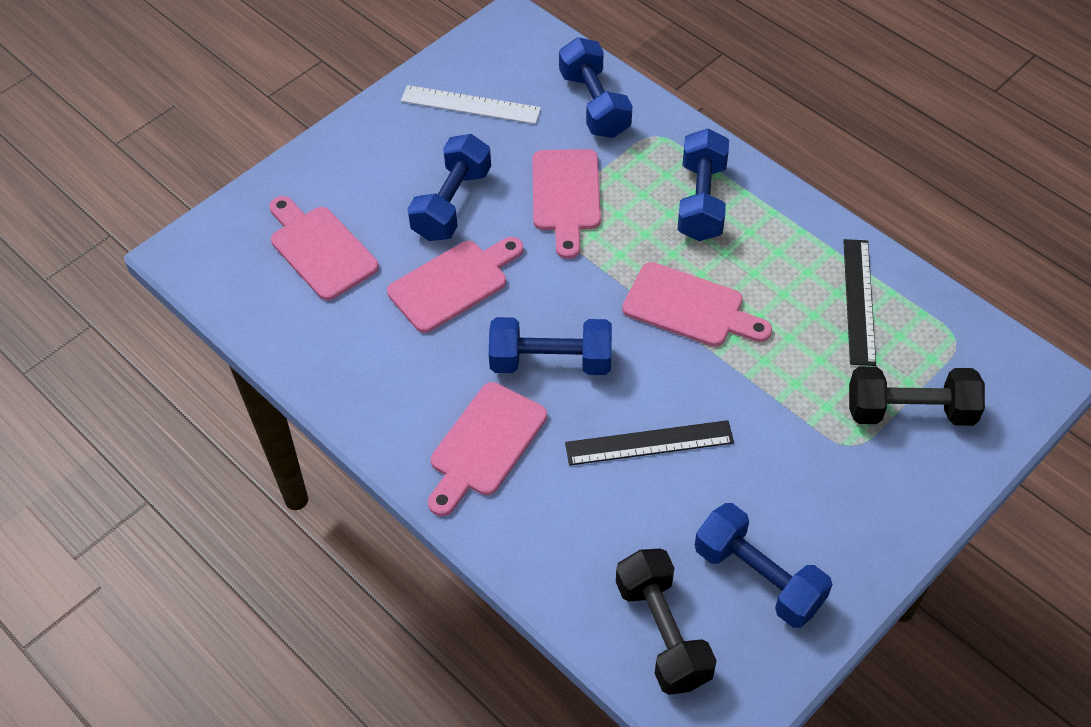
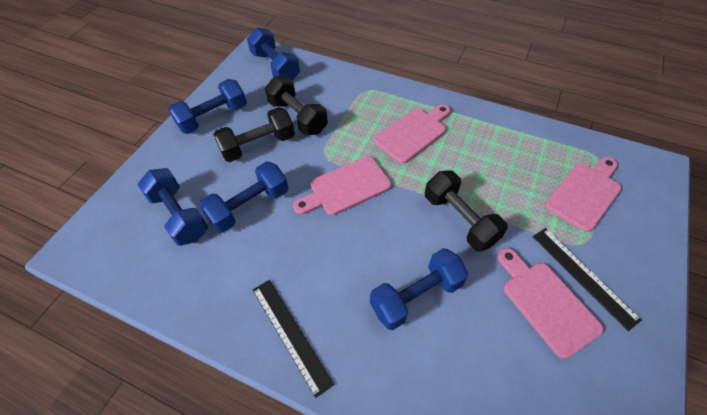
black dumbbell: 2 -> 3
pink cutting board: 5 -> 4
white ruler: 1 -> 0

